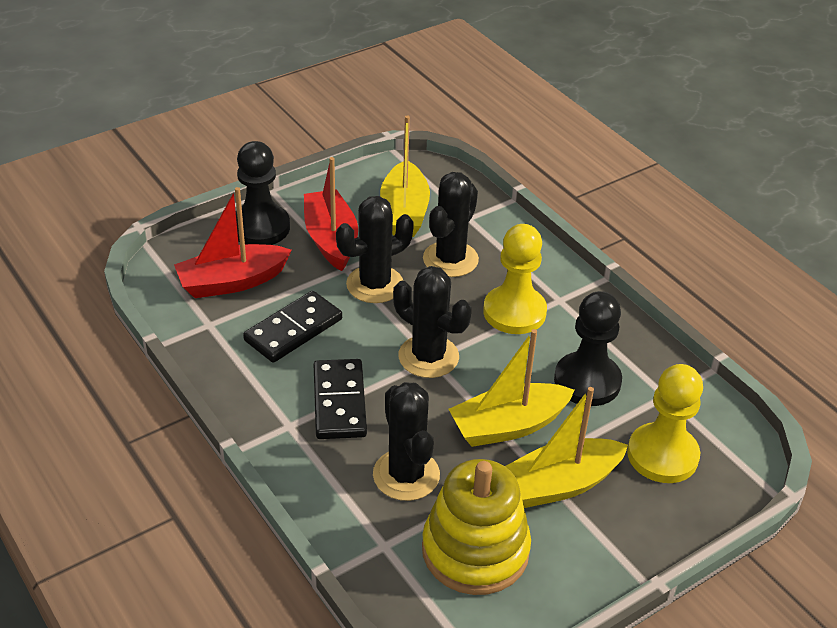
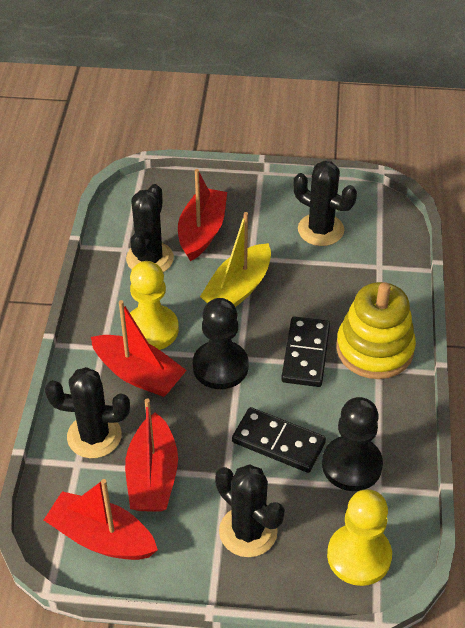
red boat: 2 -> 4
yellow boat: 3 -> 1

